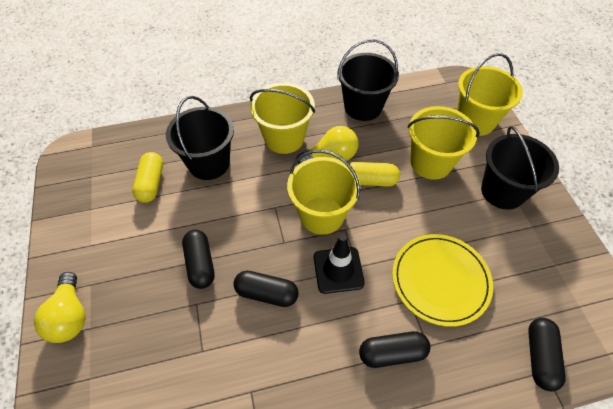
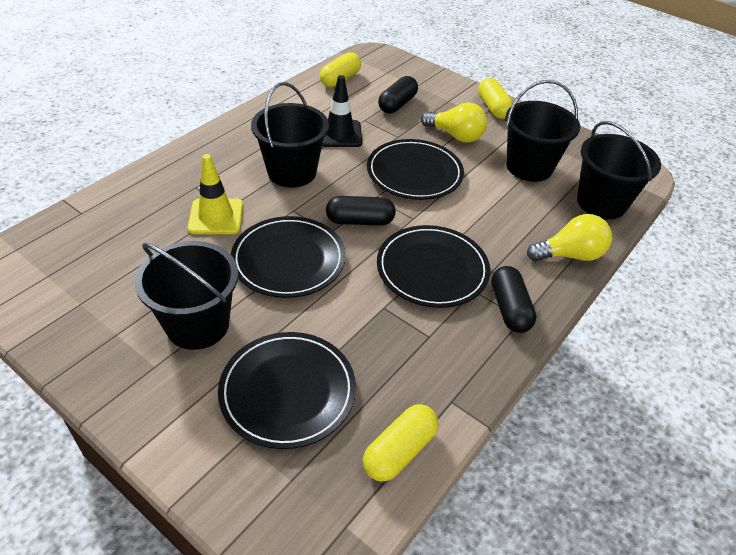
black bucket: 3 -> 4
black capsule: 4 -> 3
black plate: 0 -> 4
yellow bucket: 4 -> 0
yellow capsule: 2 -> 3
yellow plate: 1 -> 0
yellow traffic cone: 0 -> 1

